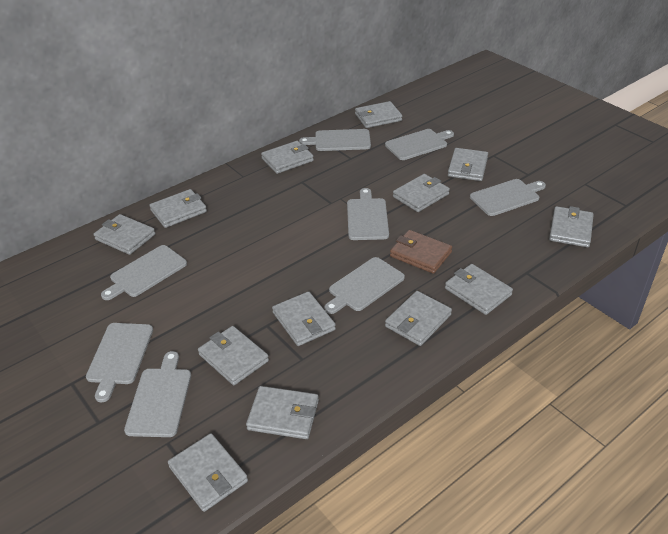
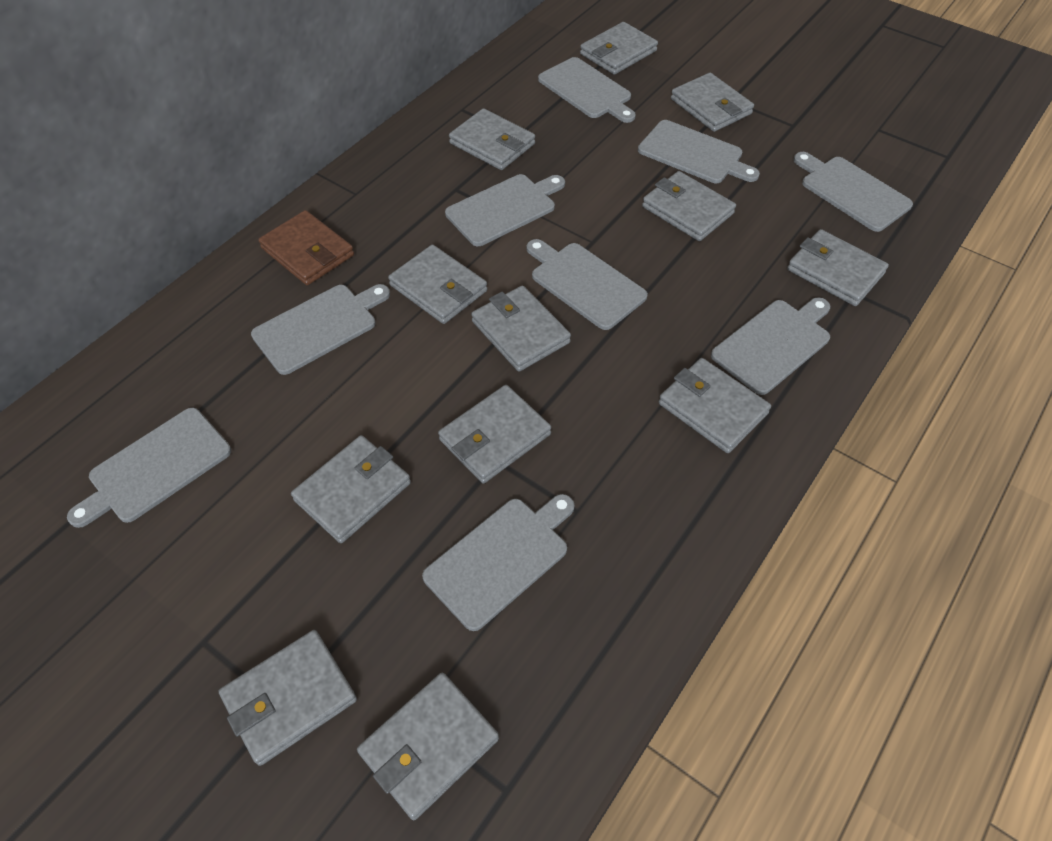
grey cutting board: 8 -> 9
grey wallet: 13 -> 12

